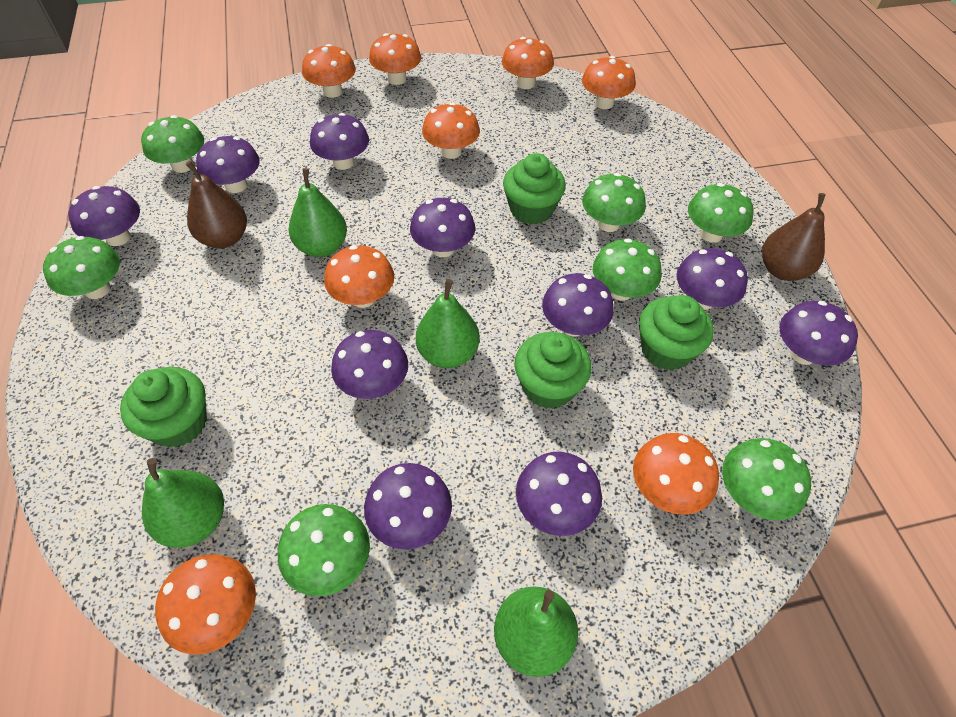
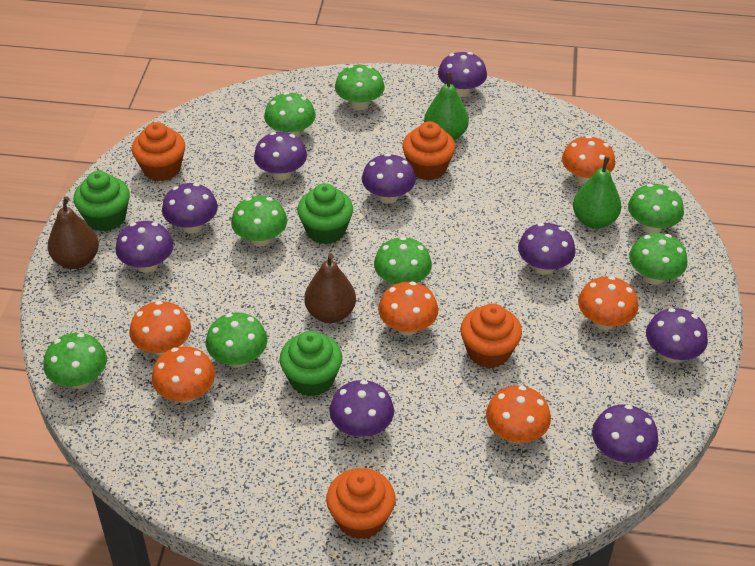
green cupcake: 4 -> 3
green mushroom: 7 -> 8
green pear: 4 -> 2
orange cupcake: 0 -> 4
orange mushroom: 8 -> 6
purple mushroom: 10 -> 9

